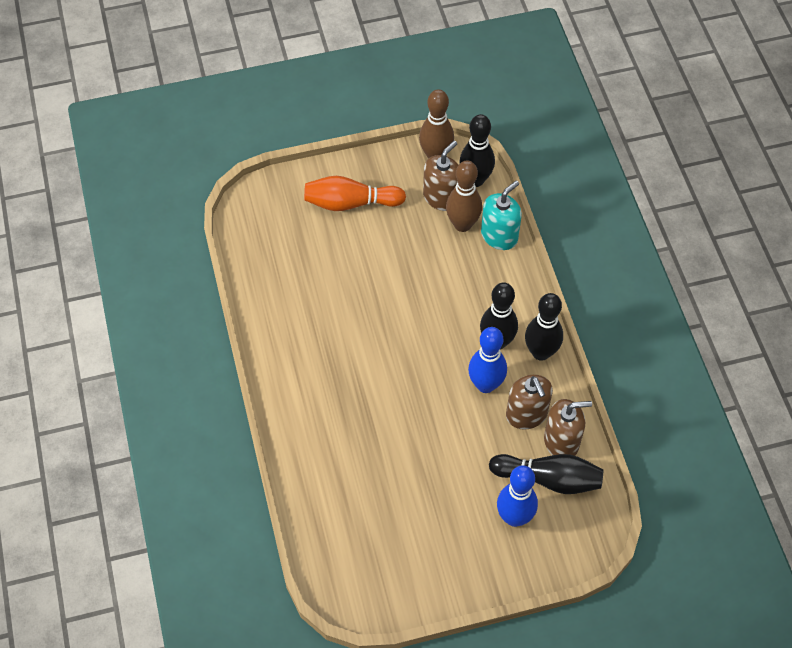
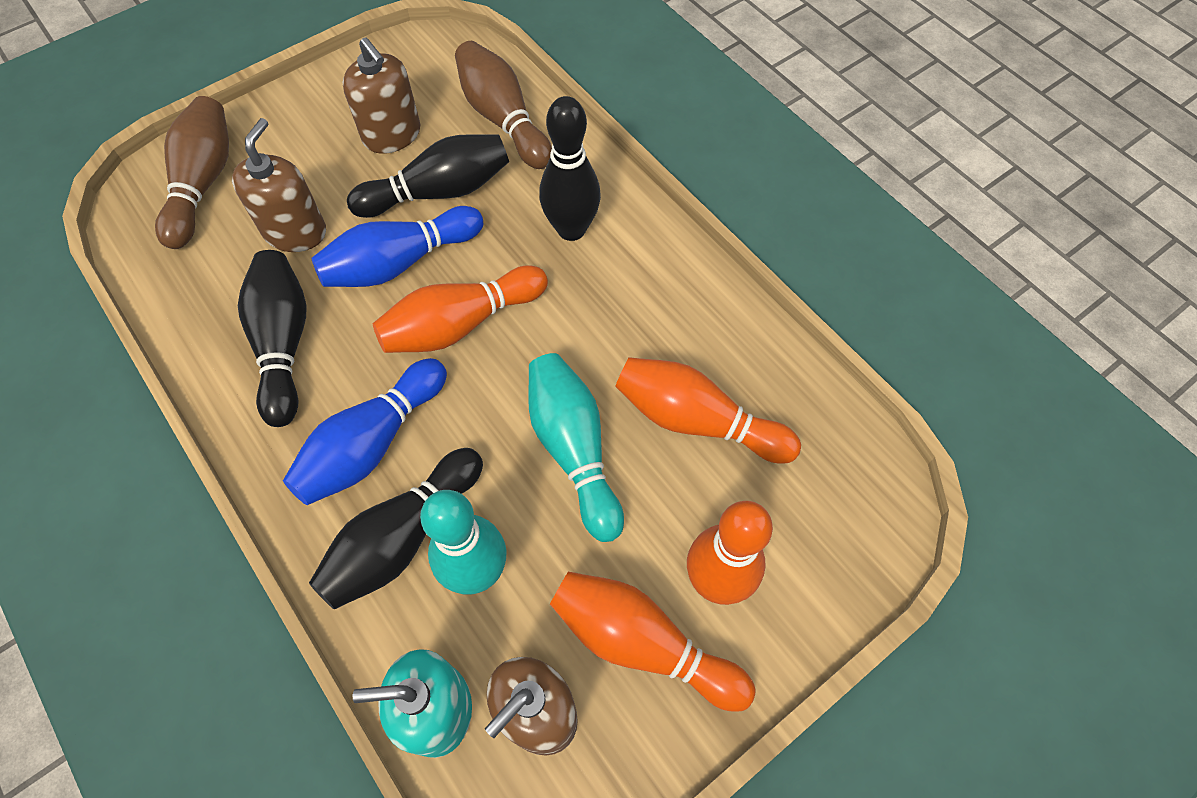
orange bowling pin: 1 -> 4
turquoise bowling pin: 0 -> 2

